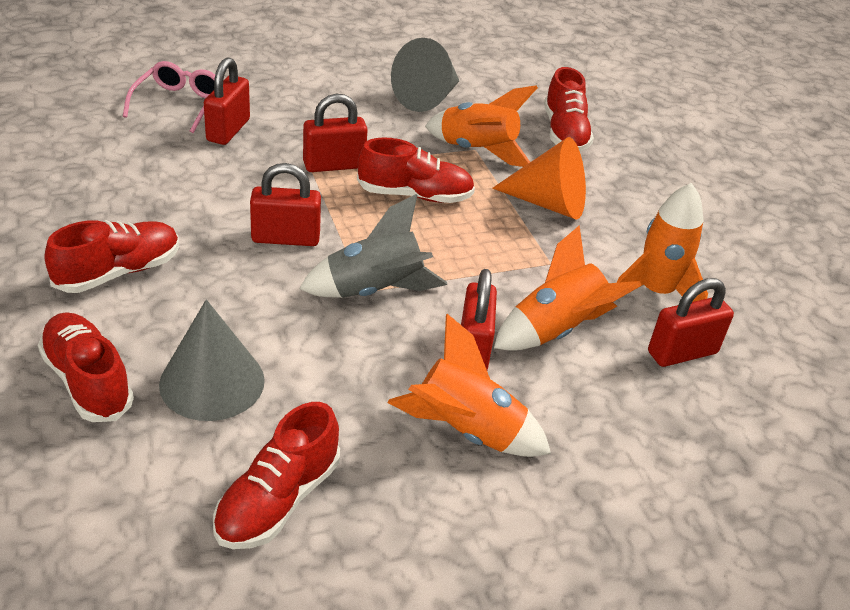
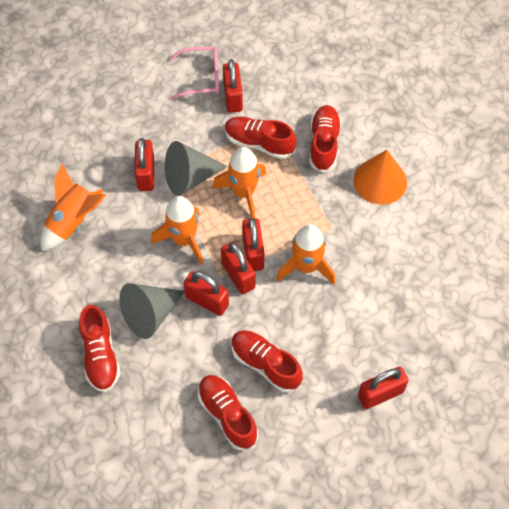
grey rocket: 1 -> 0
red padlock: 5 -> 6

